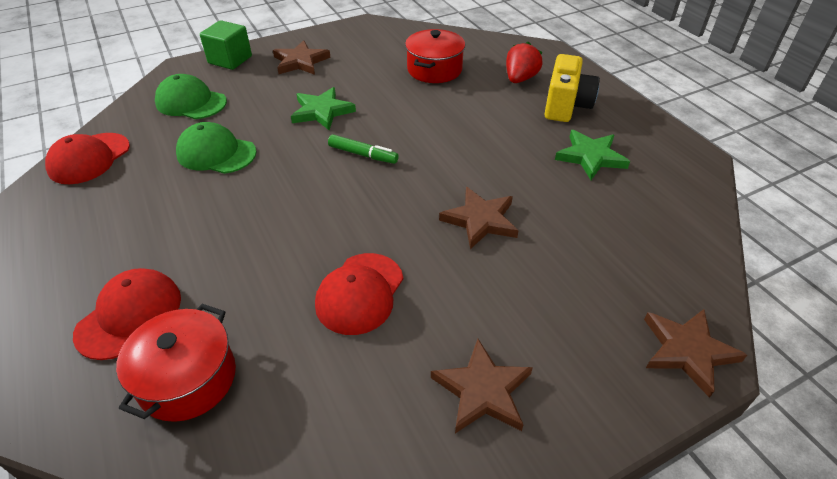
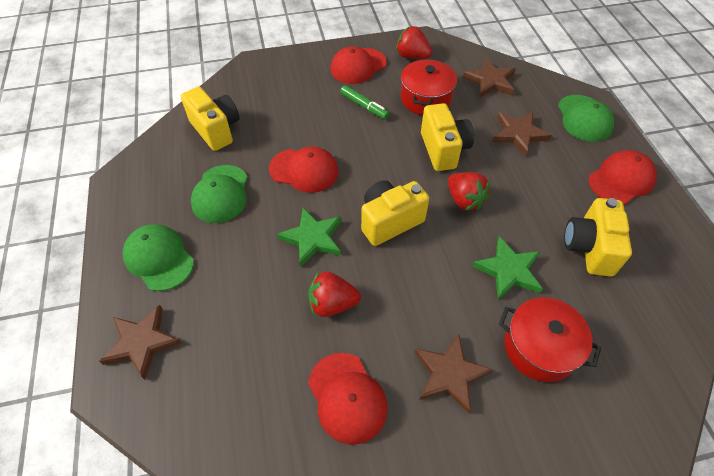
green cap: 2 -> 3
green cube: 1 -> 0
red cap: 3 -> 4
red strawberry: 1 -> 3
yellow camera: 1 -> 4

